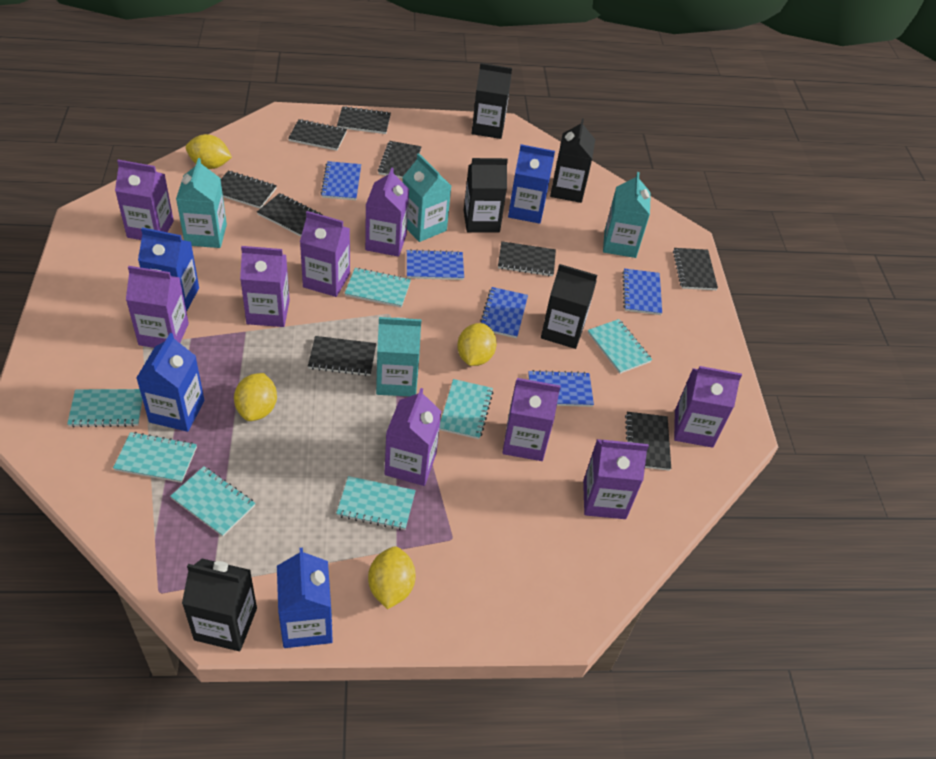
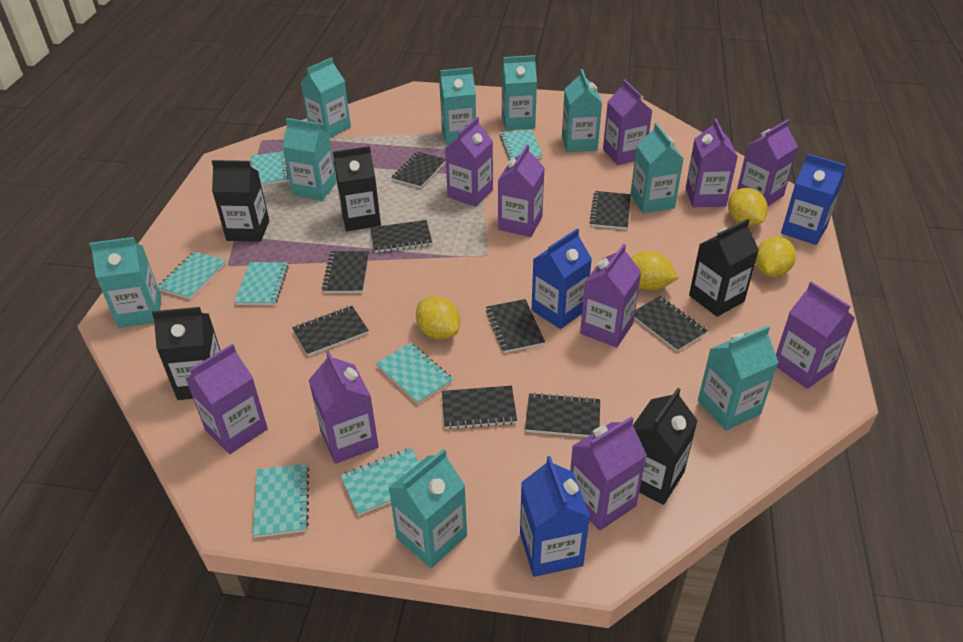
blue carton: 4 -> 3
blue notebook: 5 -> 0
purple carton: 9 -> 10
turquoise carton: 4 -> 9

